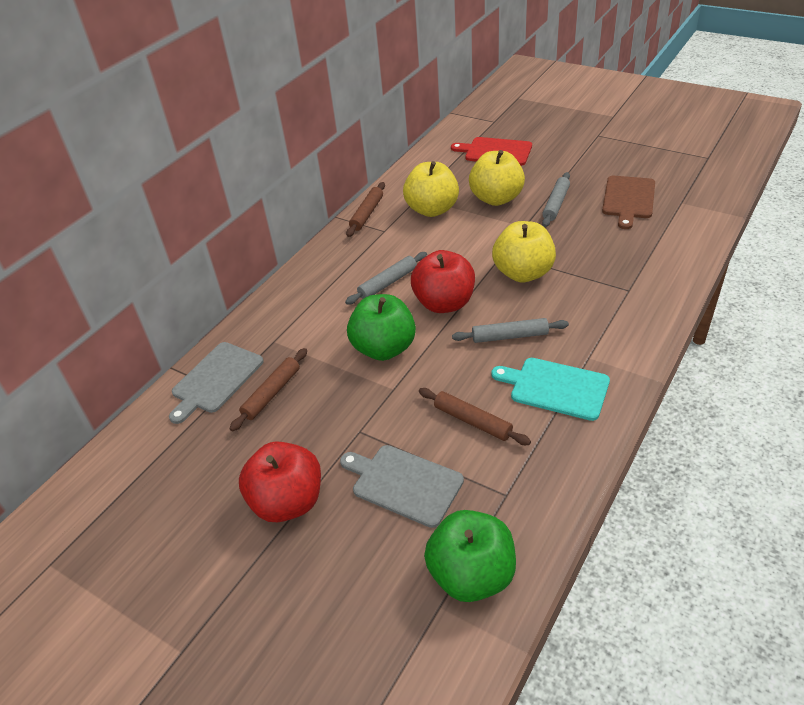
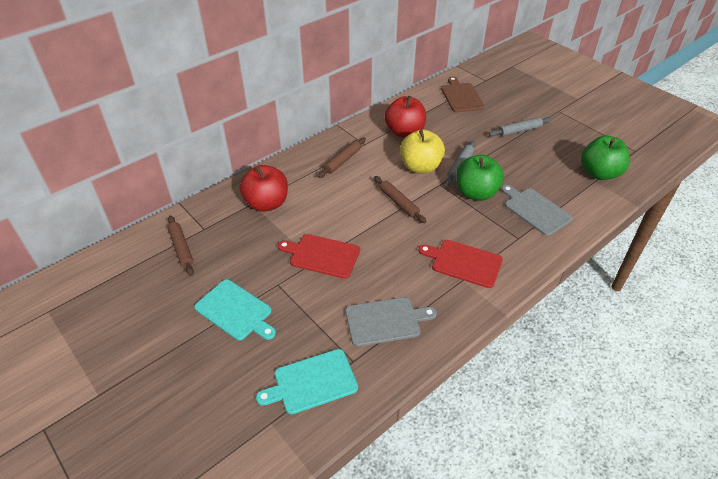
grey rolling pin: 3 -> 2
red cutting board: 1 -> 2
turquoise cutting board: 1 -> 2
yellow apple: 3 -> 1

